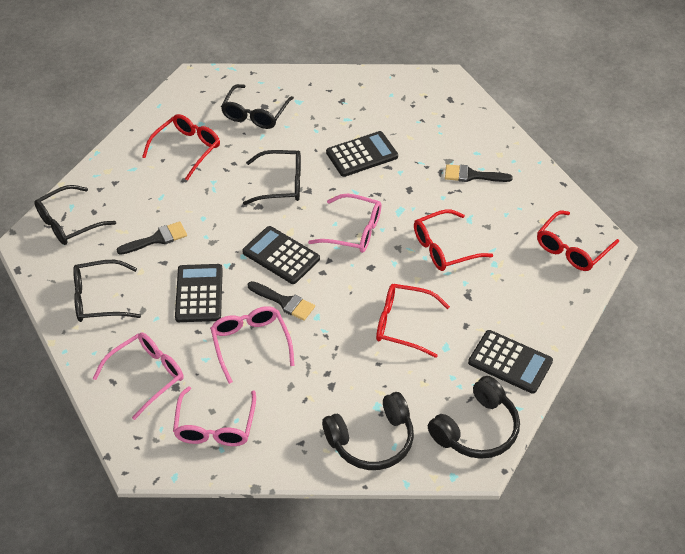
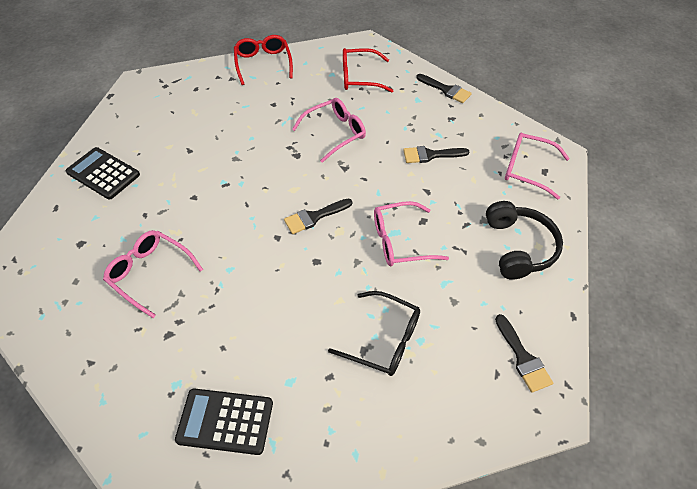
black brush: 3 -> 4
black calculator: 4 -> 2
black glasses: 4 -> 1
black headphones: 2 -> 1
red glasses: 4 -> 2

